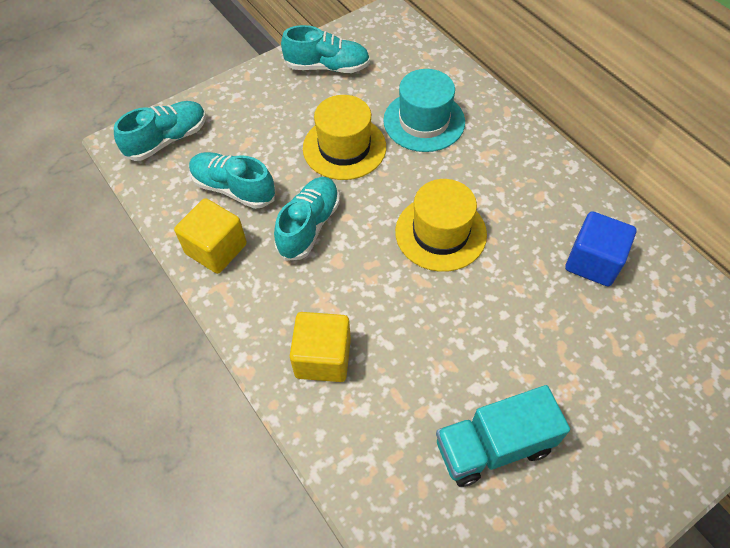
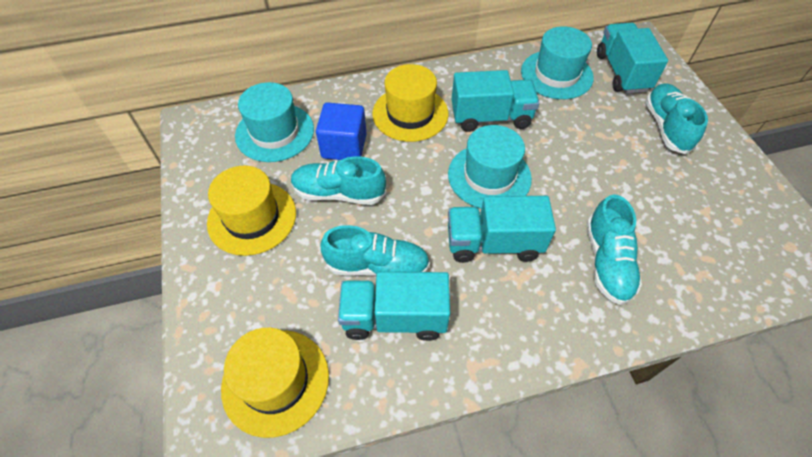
turquoise hat: 1 -> 3
turquoise truck: 1 -> 4
yellow cube: 2 -> 0
yellow hat: 2 -> 3

